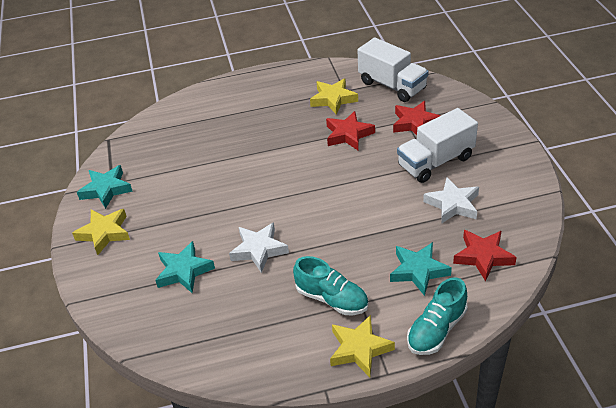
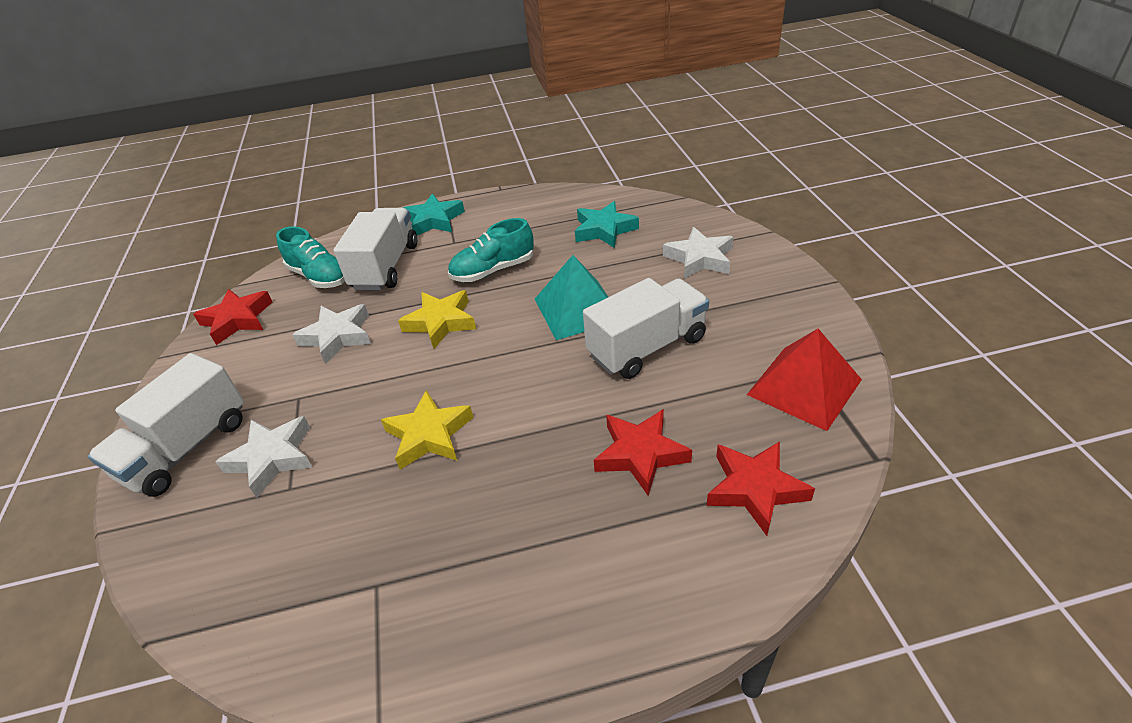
red pyramid: 0 -> 1
turquoise pyramid: 0 -> 1
turquoise star: 3 -> 2
white star: 2 -> 3
white truck: 2 -> 3
yellow star: 3 -> 2

